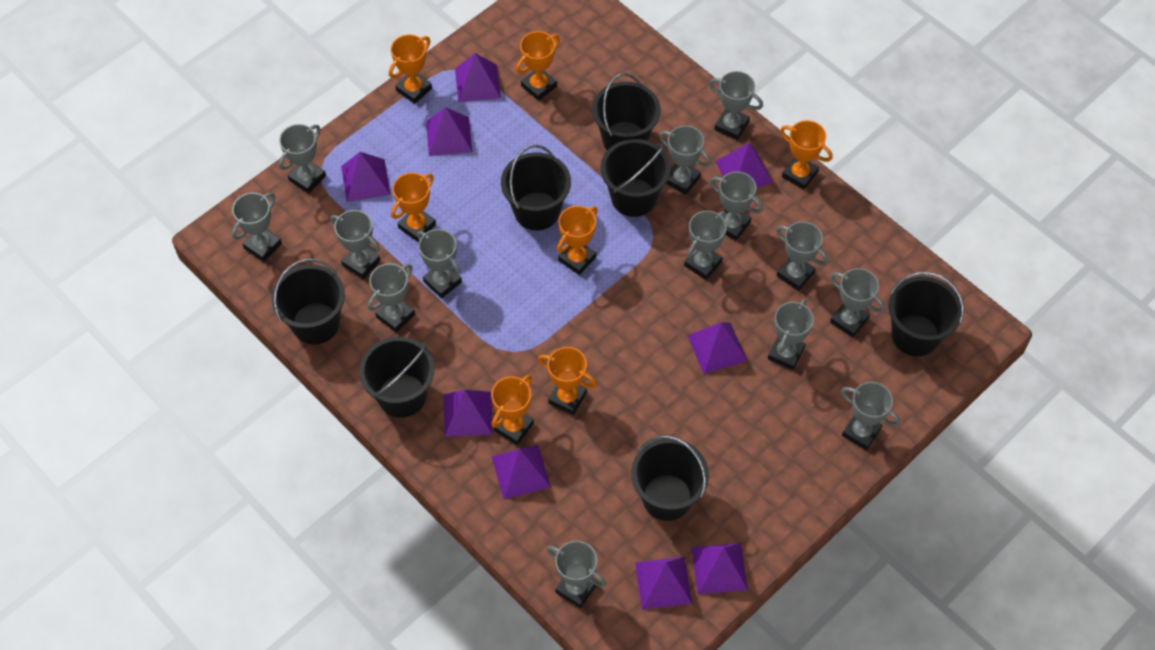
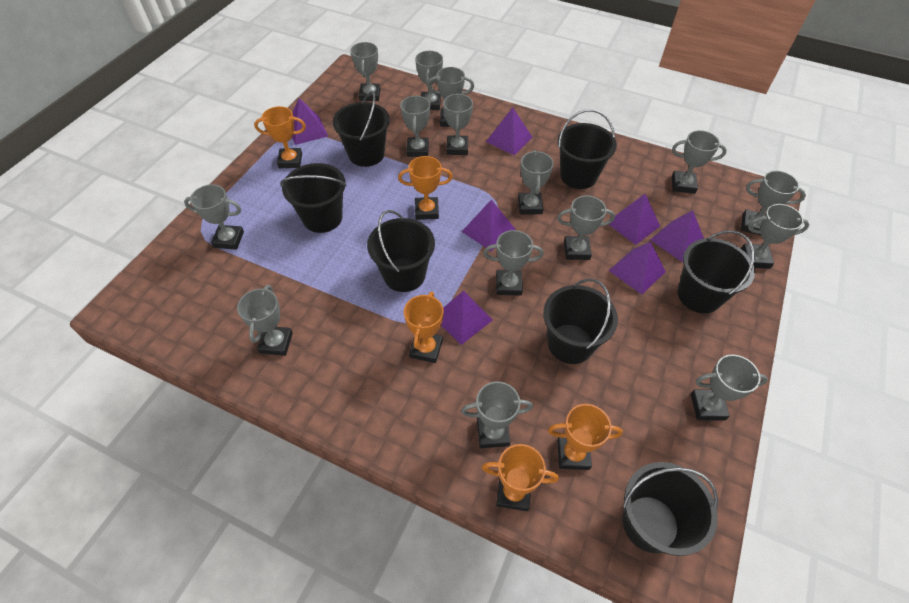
grey trophy: 14 -> 15
orange trophy: 7 -> 5
purple pyramid: 9 -> 7

